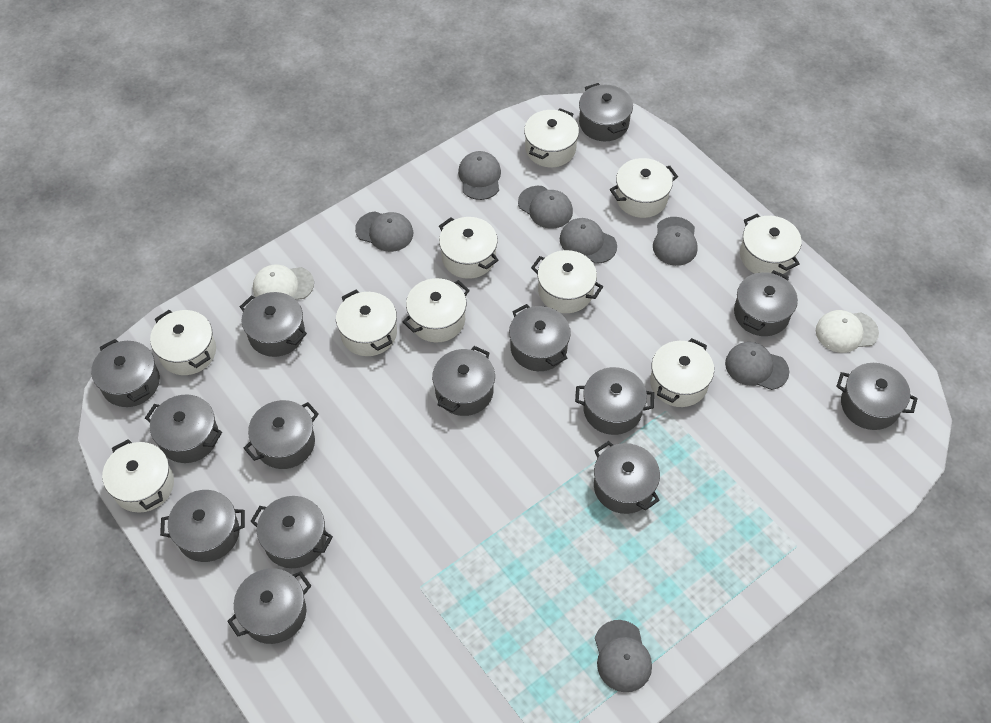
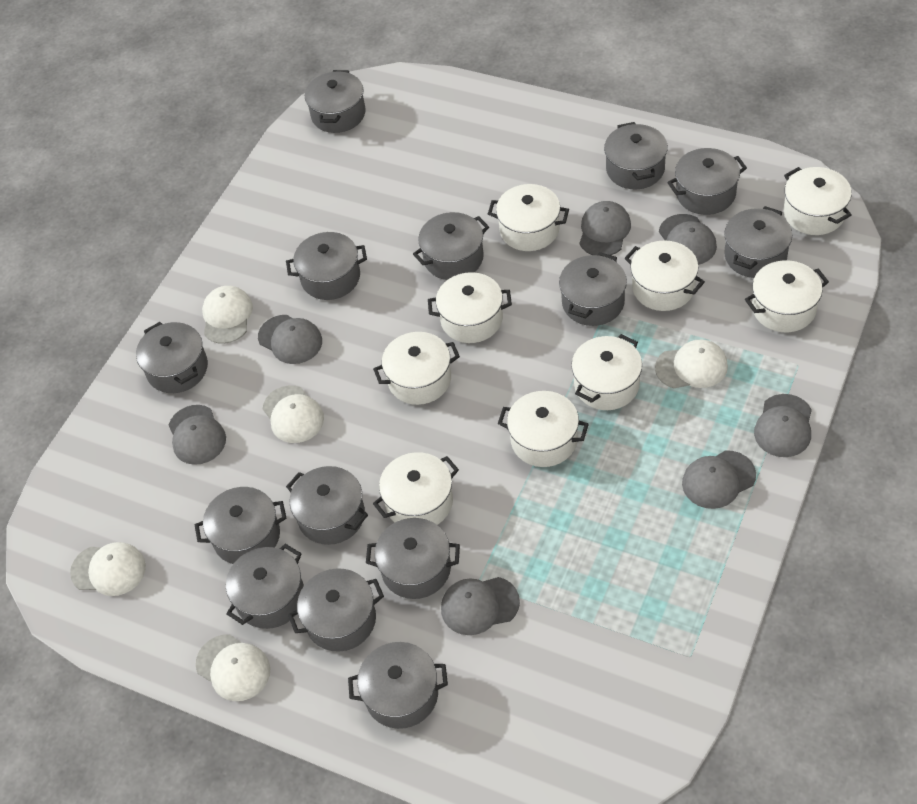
white cap: 2 -> 5
white pot: 10 -> 9

